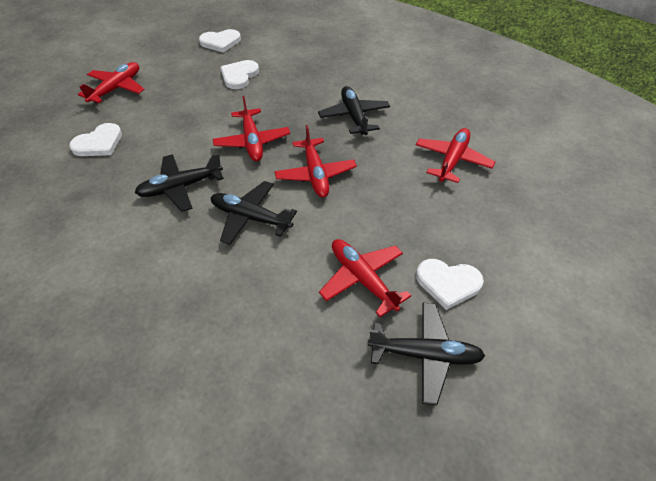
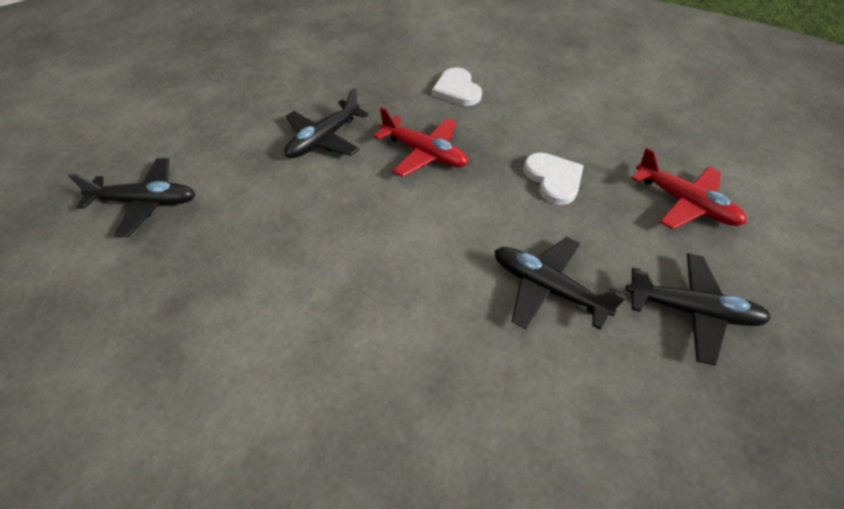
red plane: 5 -> 2
white heart: 4 -> 2

